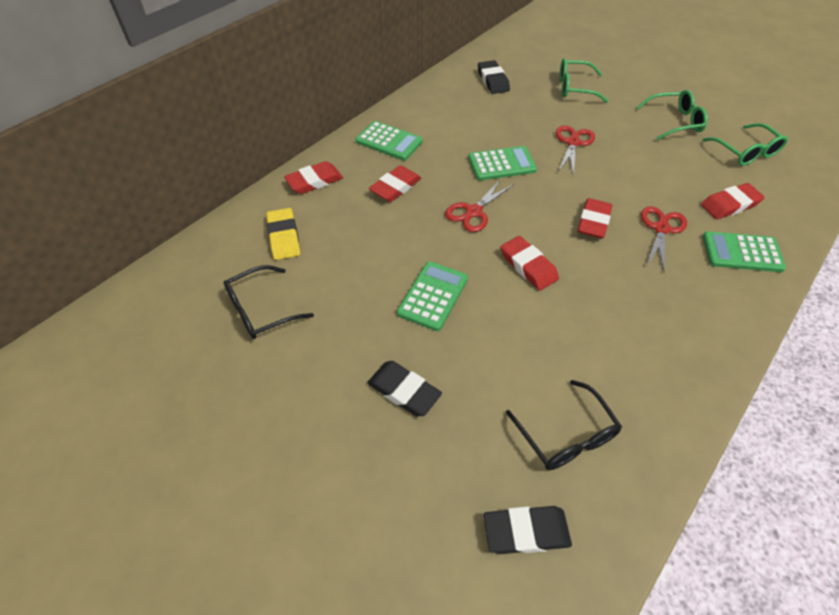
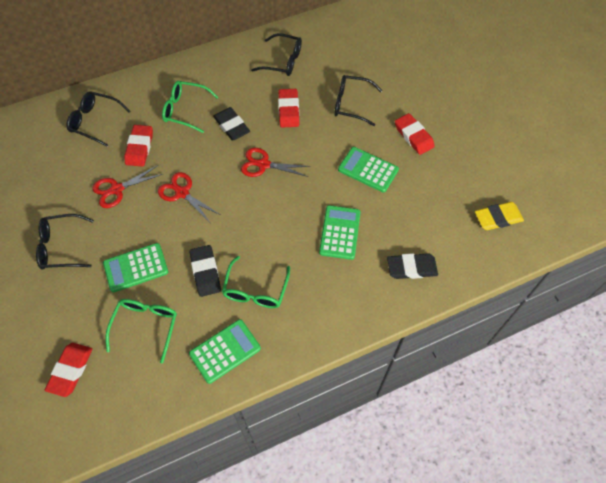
black glasses: 2 -> 4
red eraser: 5 -> 4

